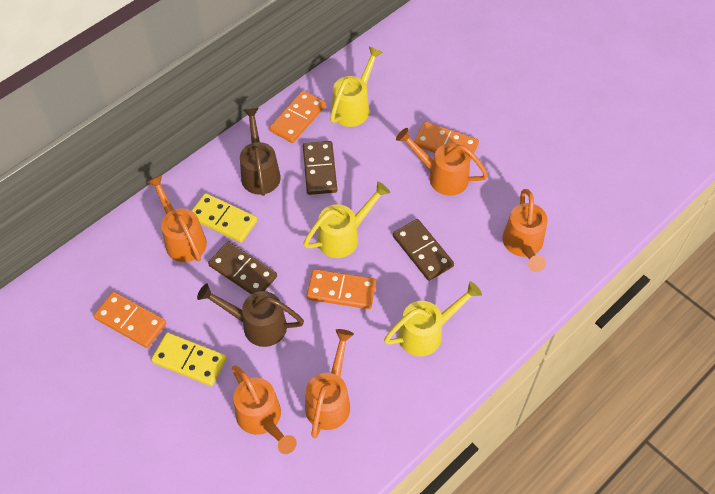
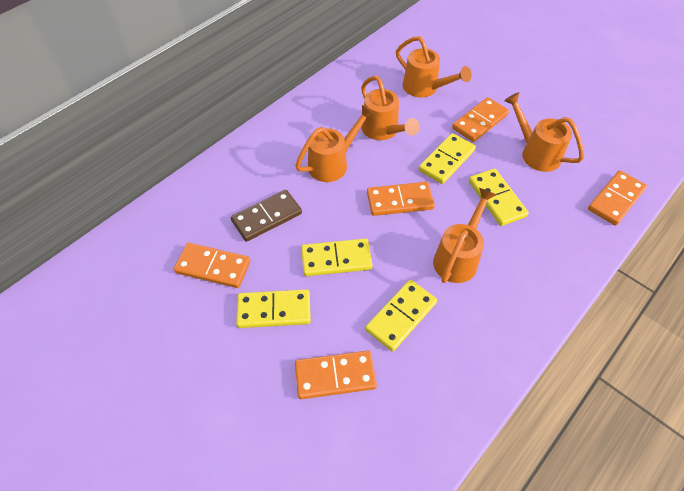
brown domino: 3 -> 1
brown watering can: 2 -> 0
orange domino: 4 -> 5
yellow domino: 2 -> 5
yellow watering can: 3 -> 0

